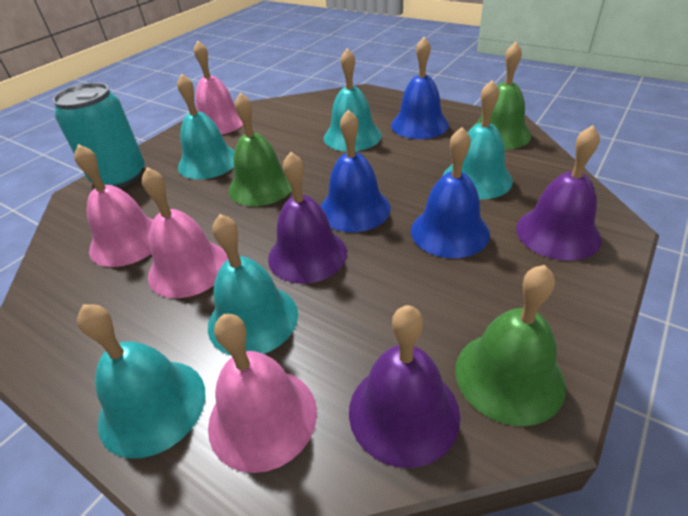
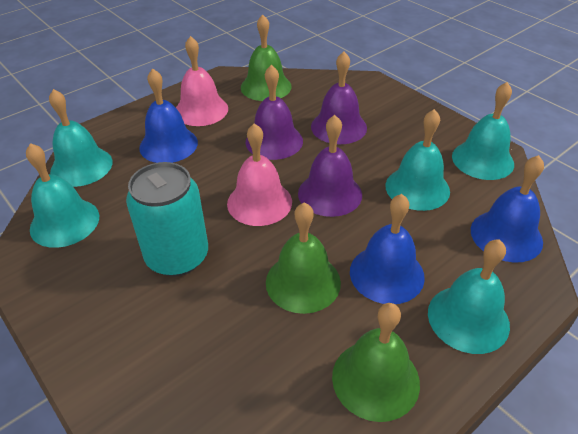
pink bell: 4 -> 2

